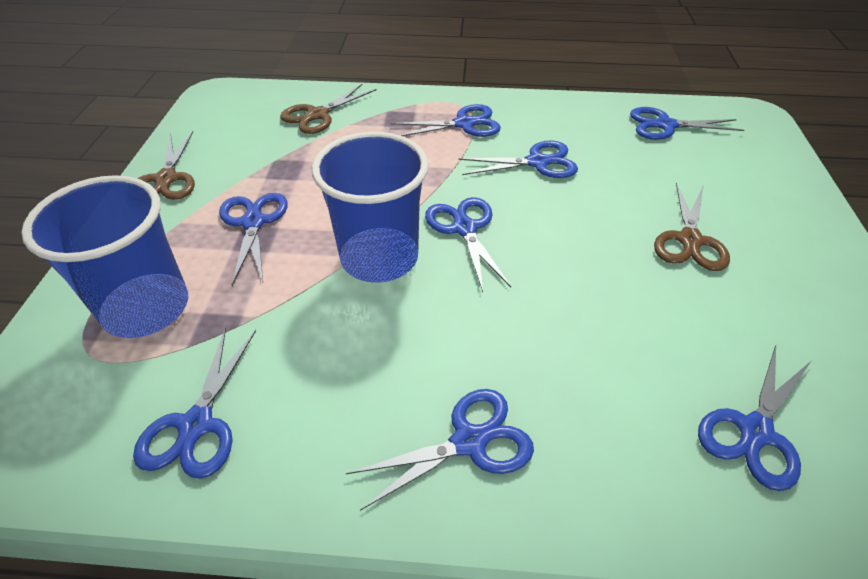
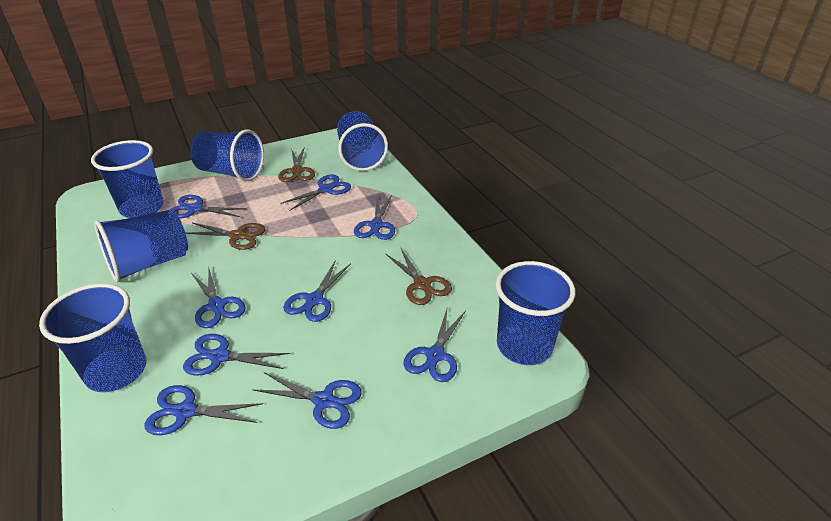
blue cup: 2 -> 6
blue scissors: 8 -> 9

